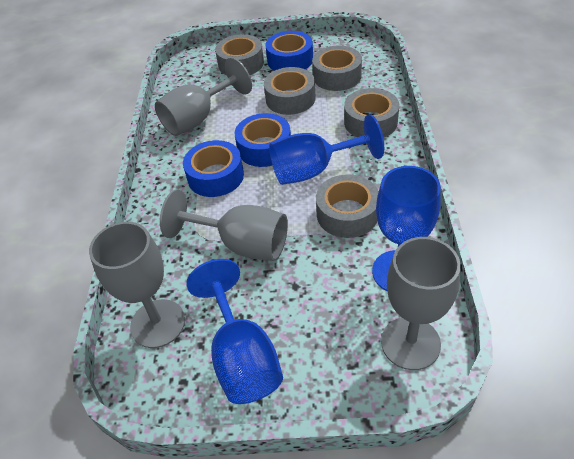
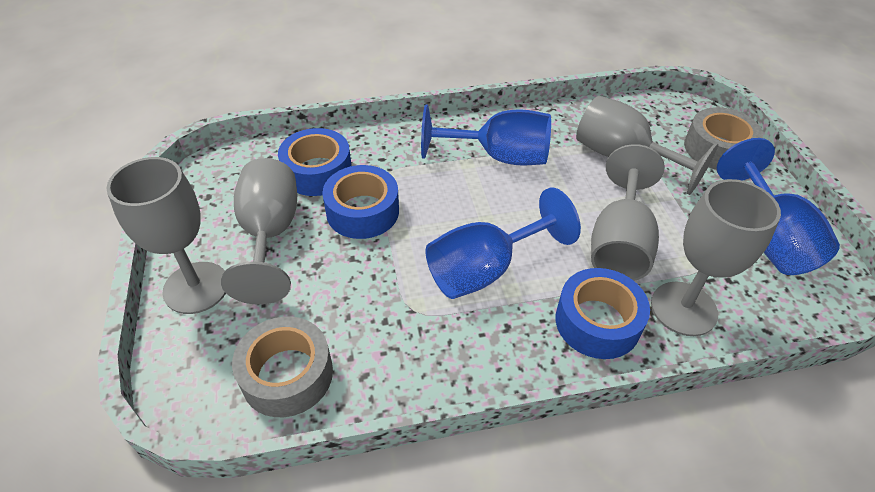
grey goblet: 4 -> 5
grey tape: 5 -> 2

